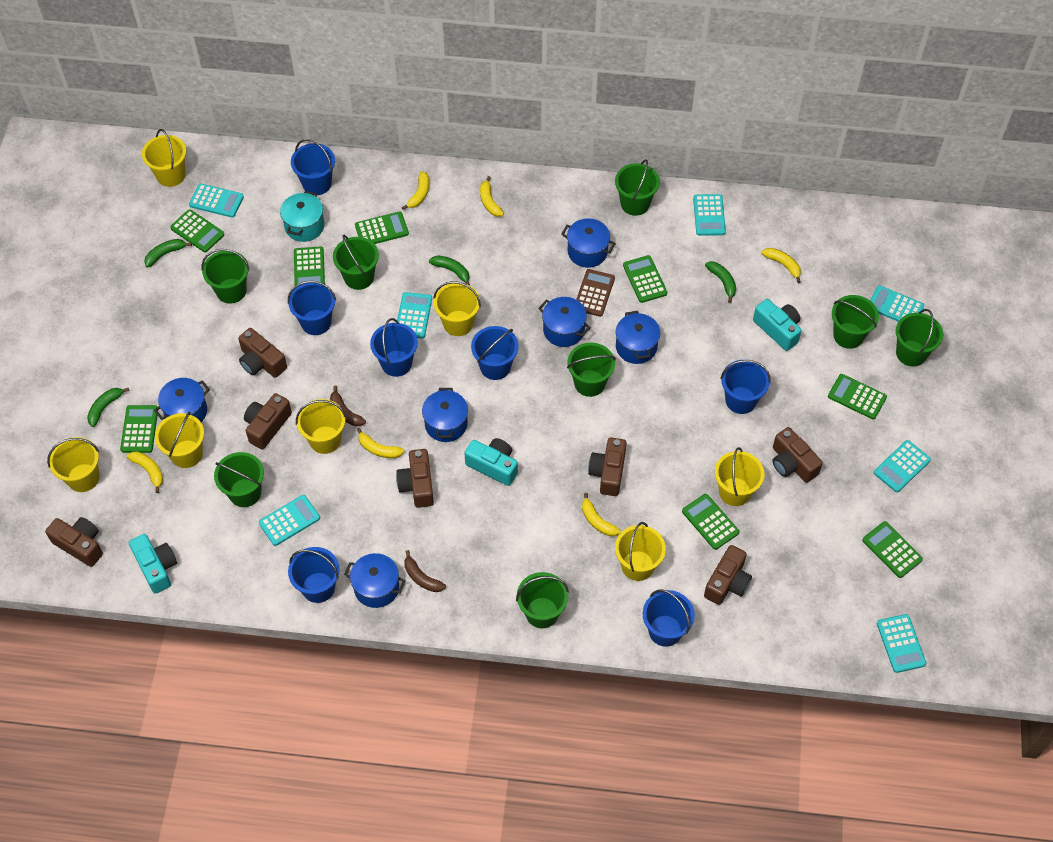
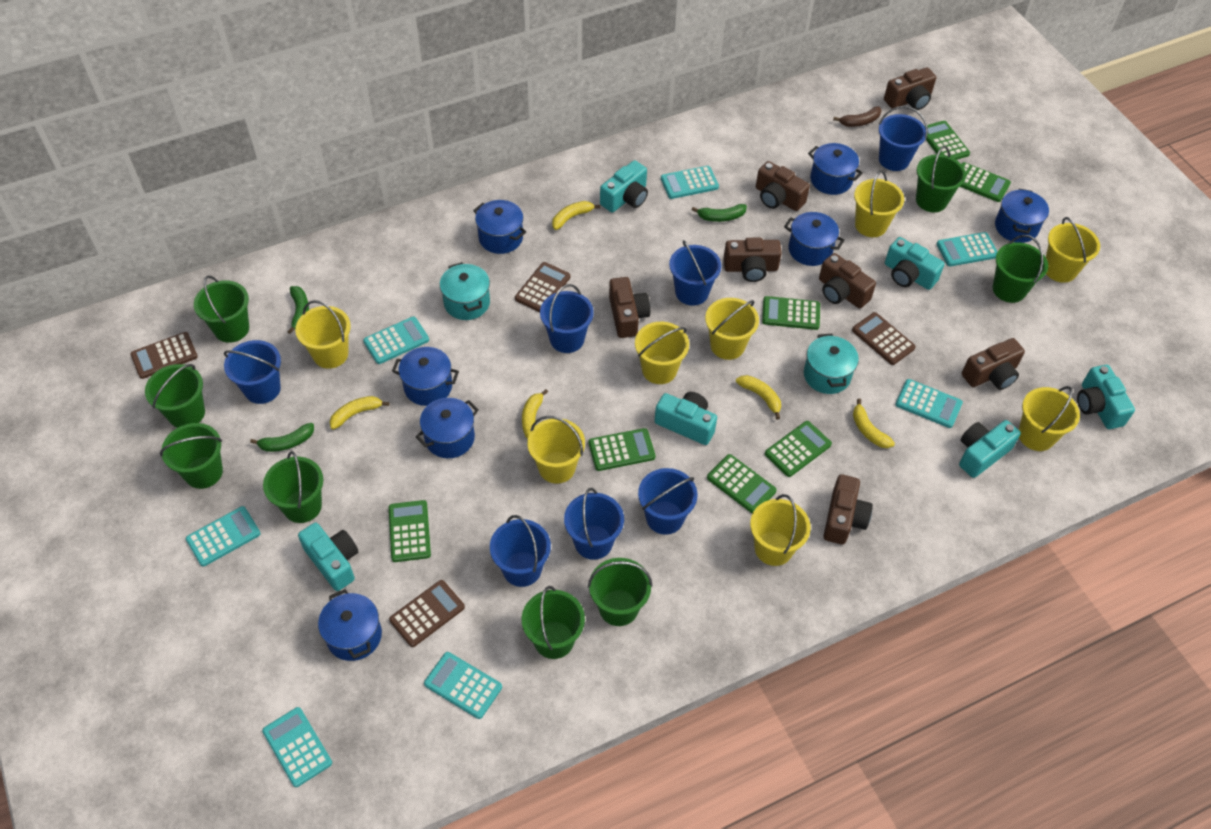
blue pot: 6 -> 7
brown banana: 2 -> 1
brown calculator: 1 -> 4
green banana: 4 -> 3
green calculator: 8 -> 7
turquoise camera: 3 -> 6
turquoise pot: 1 -> 2
yellow banana: 6 -> 5
yellow bucket: 7 -> 8

